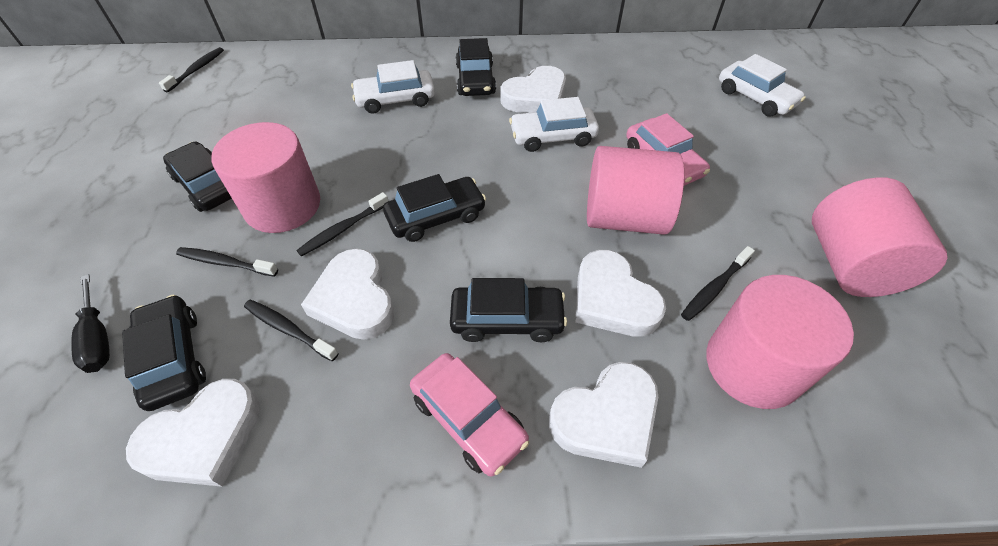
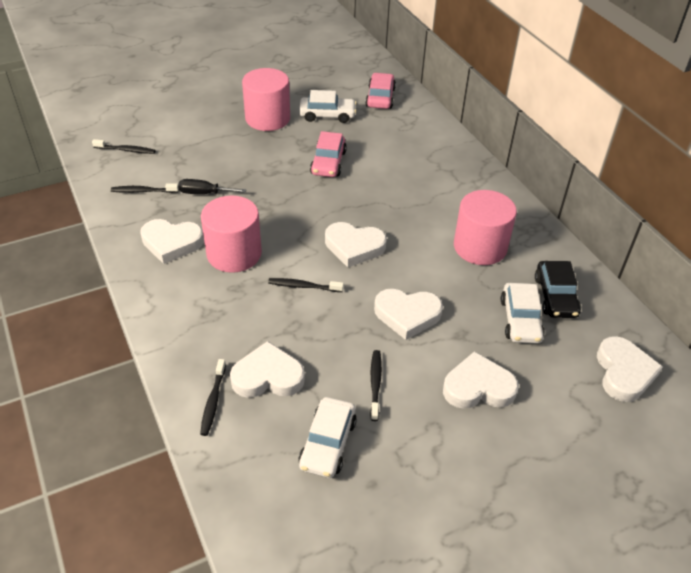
black car: 5 -> 1
pink cylinder: 4 -> 3
white heart: 5 -> 6

